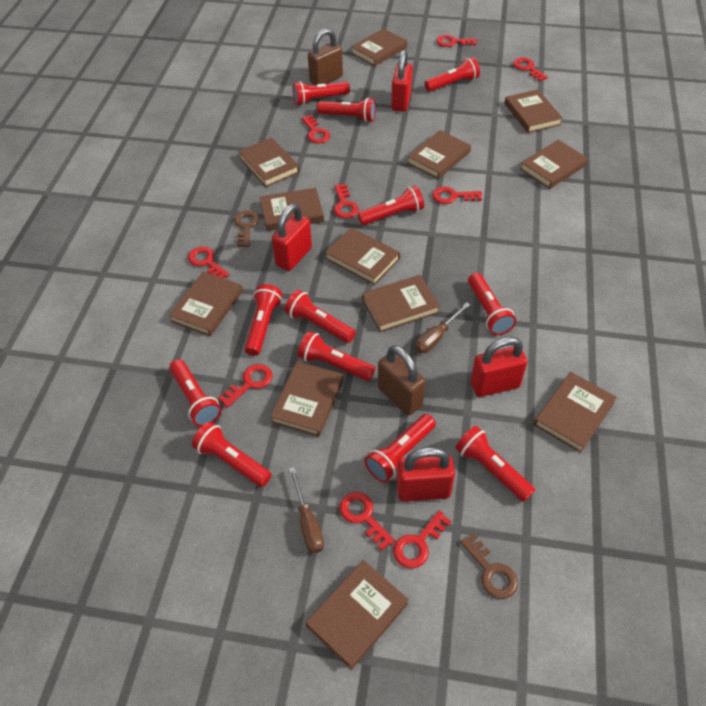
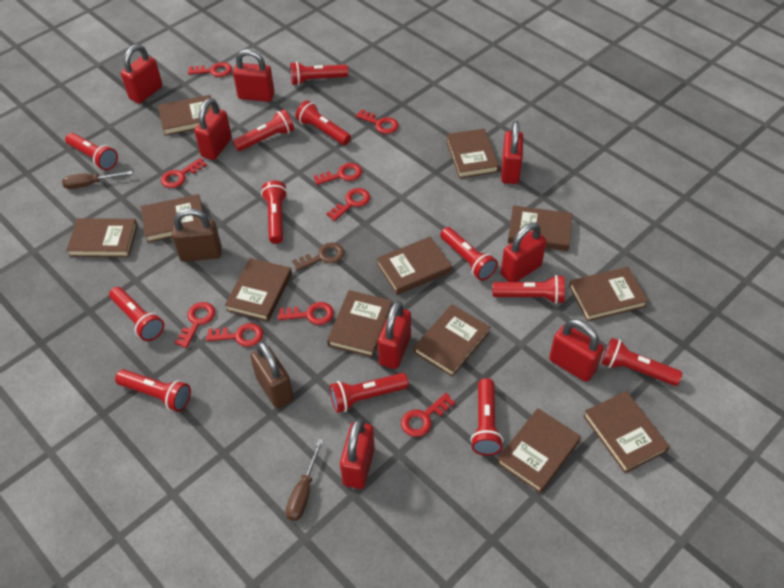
brown key: 2 -> 1
red padlock: 4 -> 8

